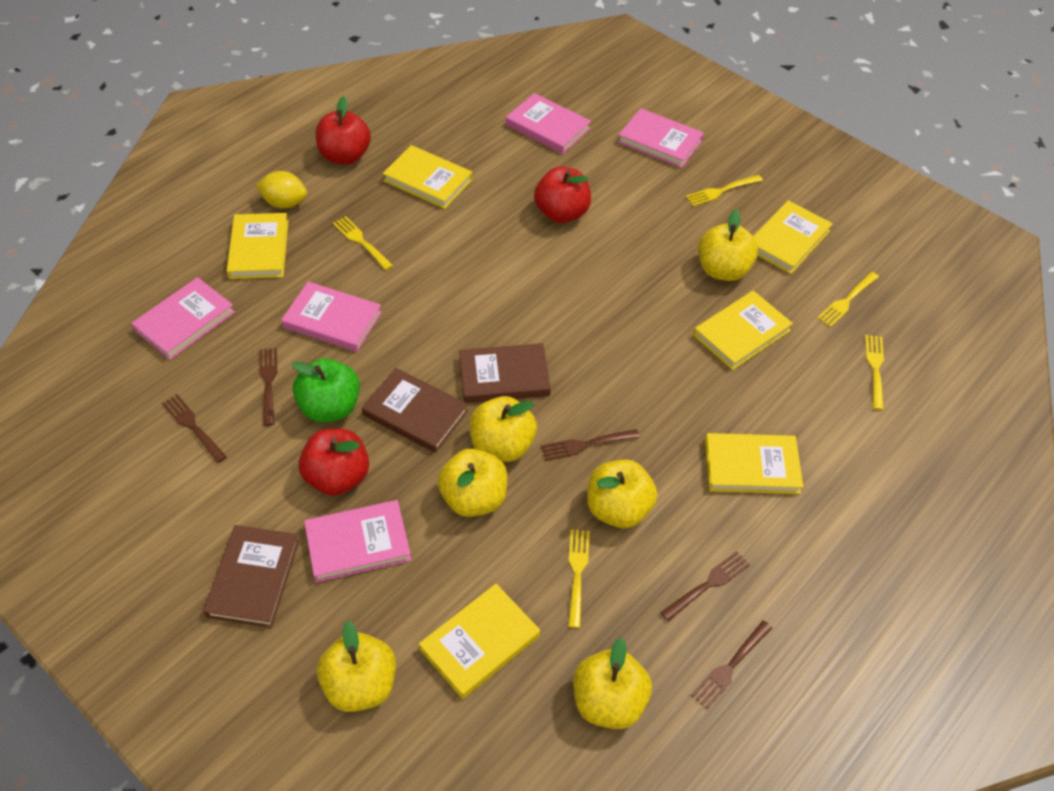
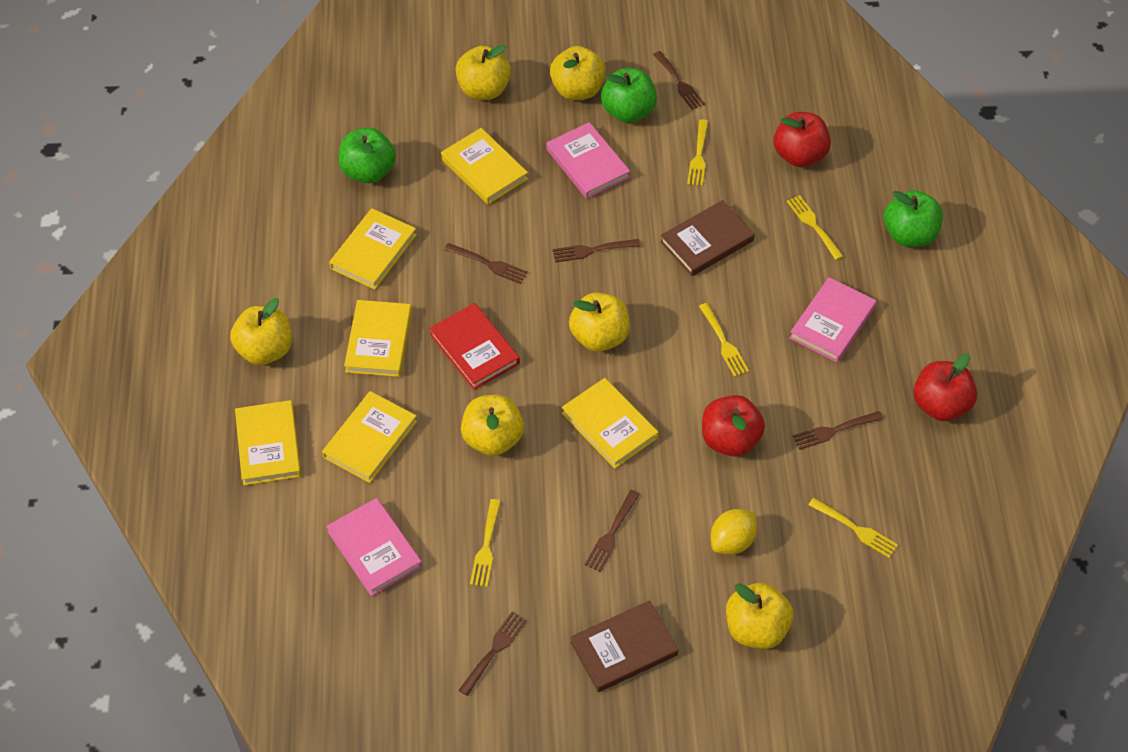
brown book: 3 -> 2
brown fork: 5 -> 6
green apple: 1 -> 3
pink book: 5 -> 3
red book: 0 -> 1

